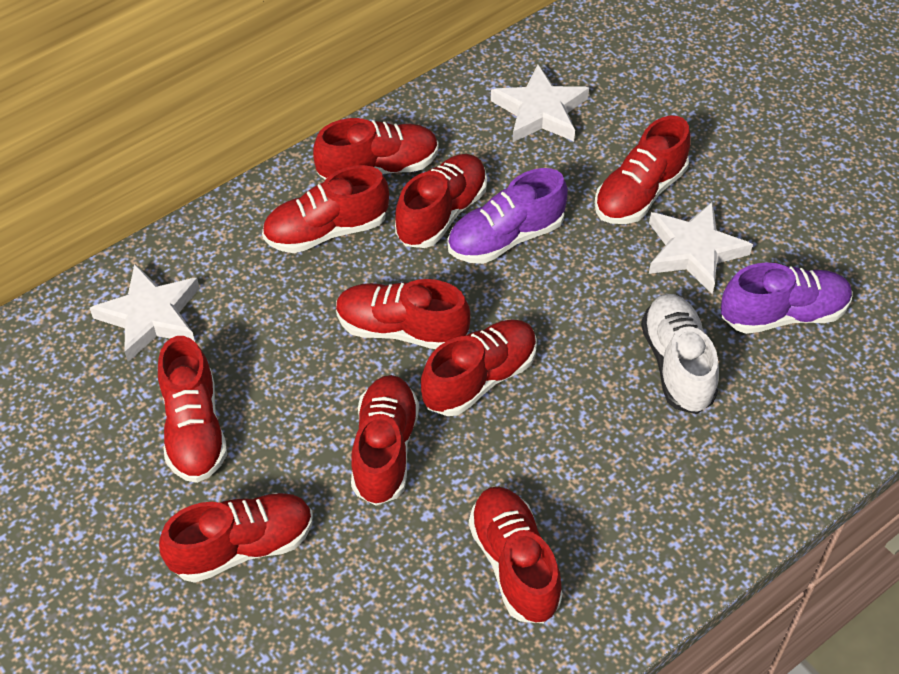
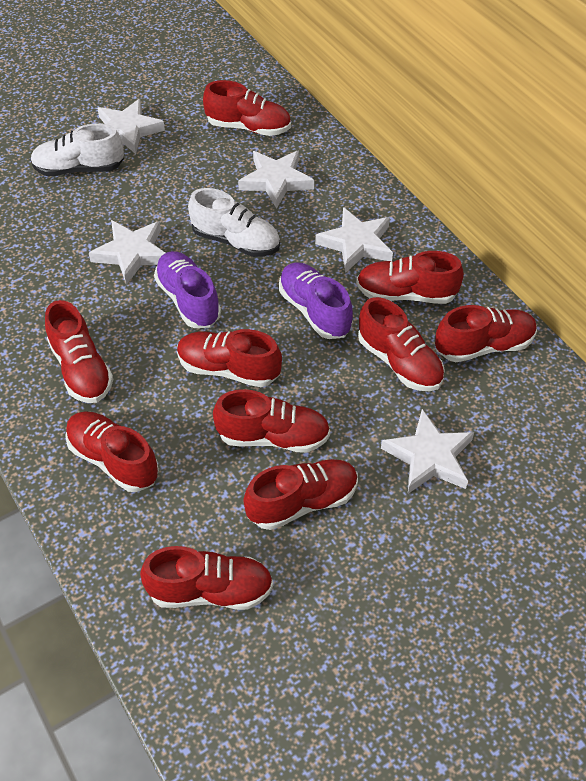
white shoe: 1 -> 2
white star: 3 -> 5

